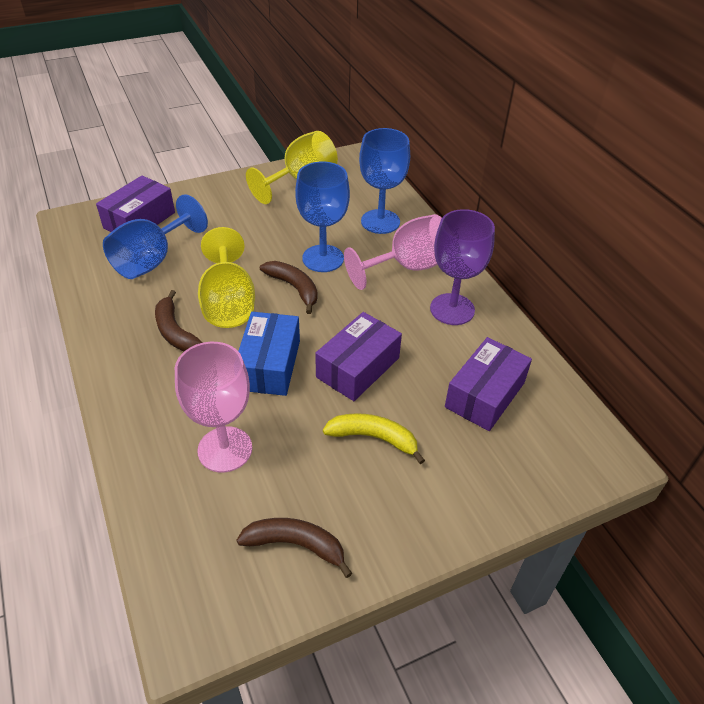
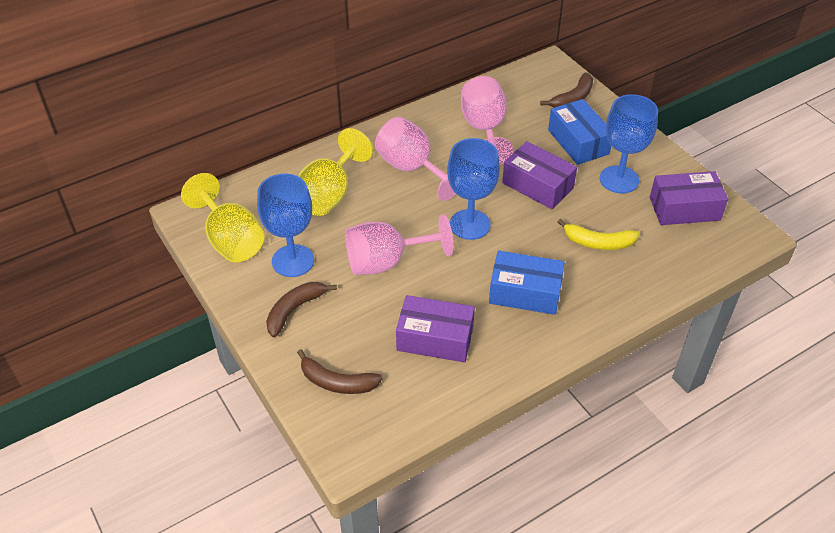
blue box: 1 -> 2
pink goblet: 2 -> 3
purple goblet: 1 -> 0

